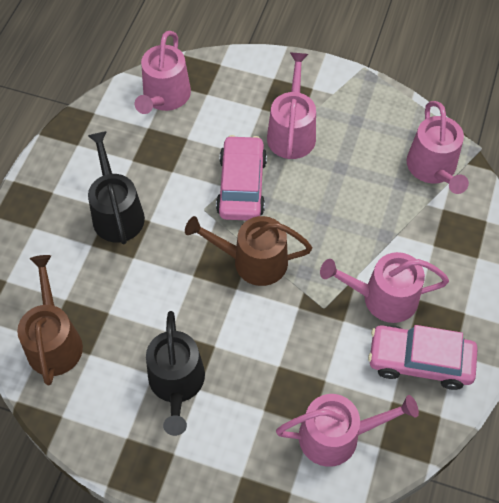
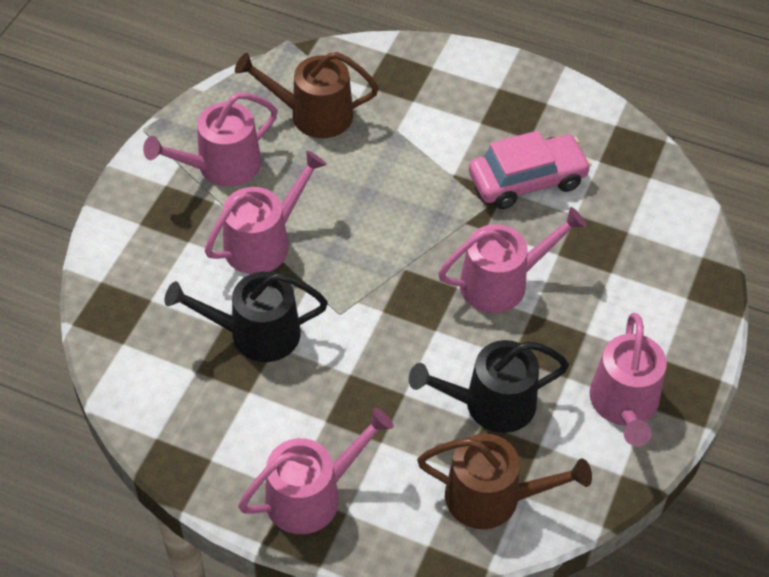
pink car: 2 -> 1

